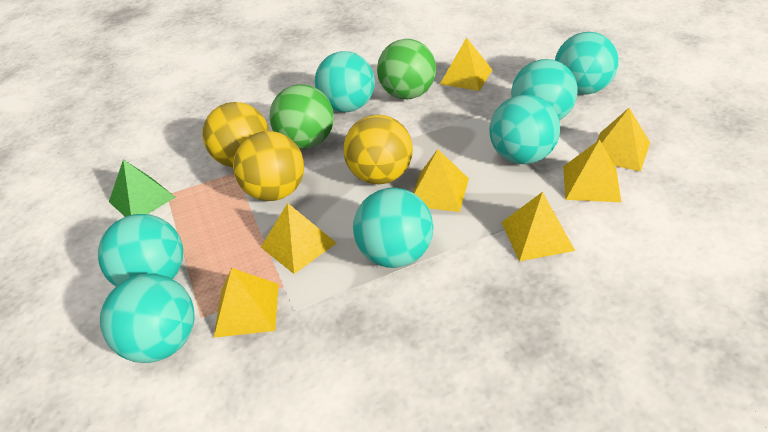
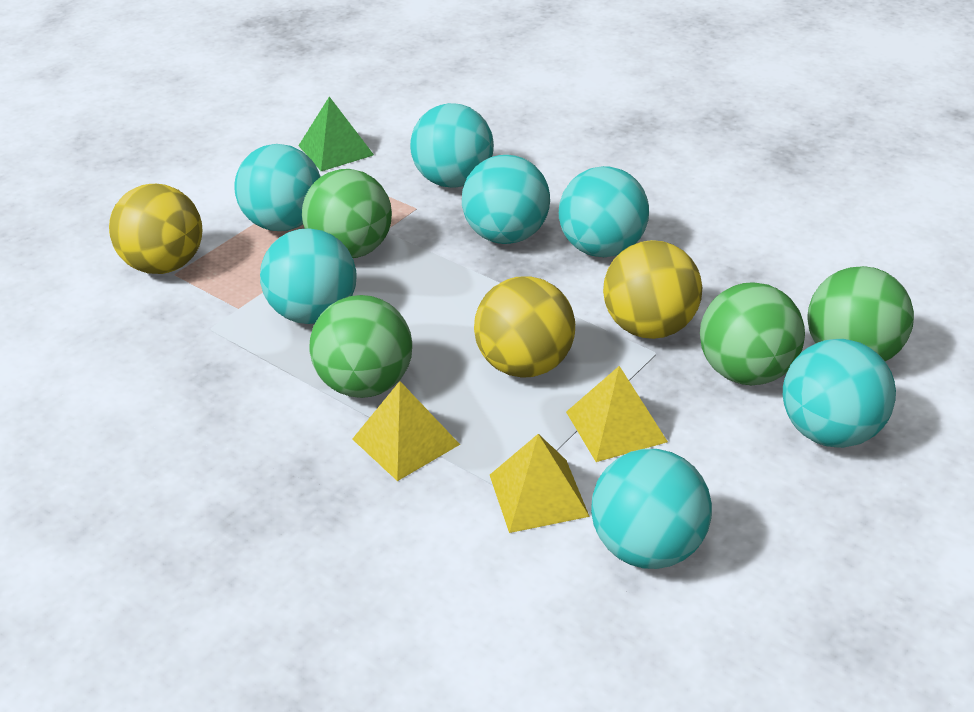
green ball: 2 -> 4
yellow pyramid: 7 -> 3

